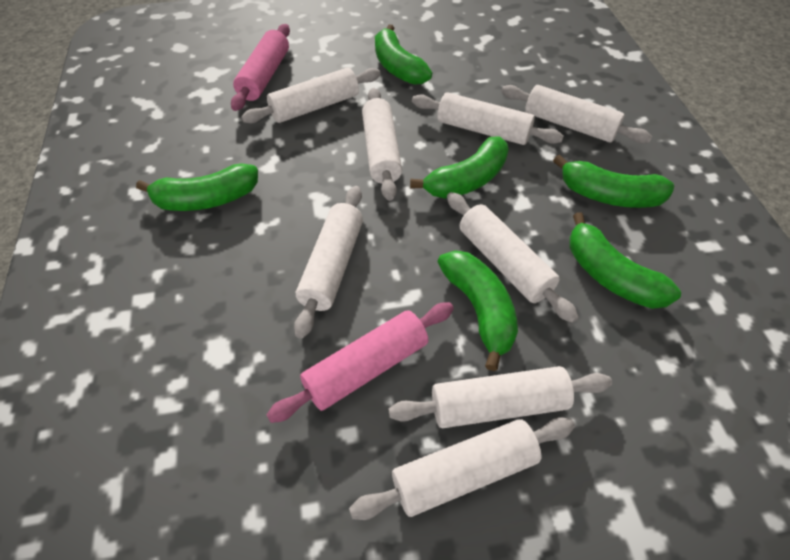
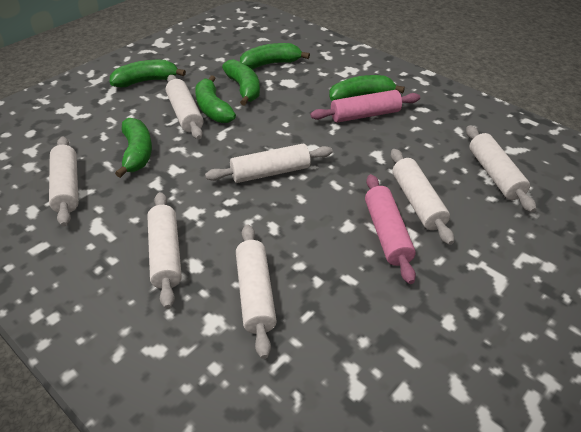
white rolling pin: 8 -> 7

